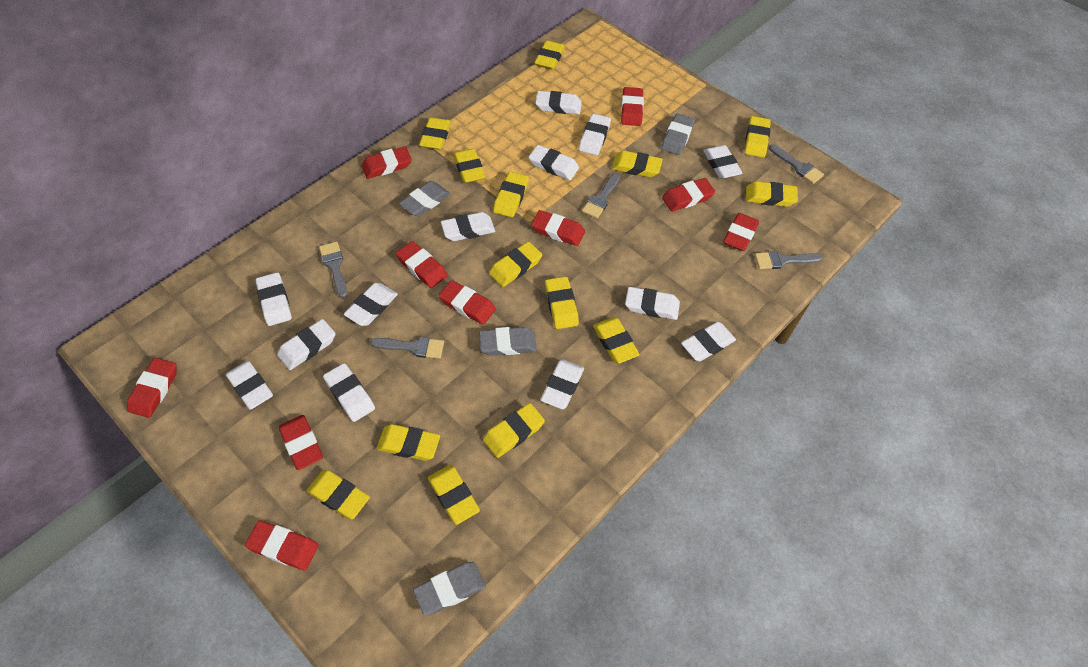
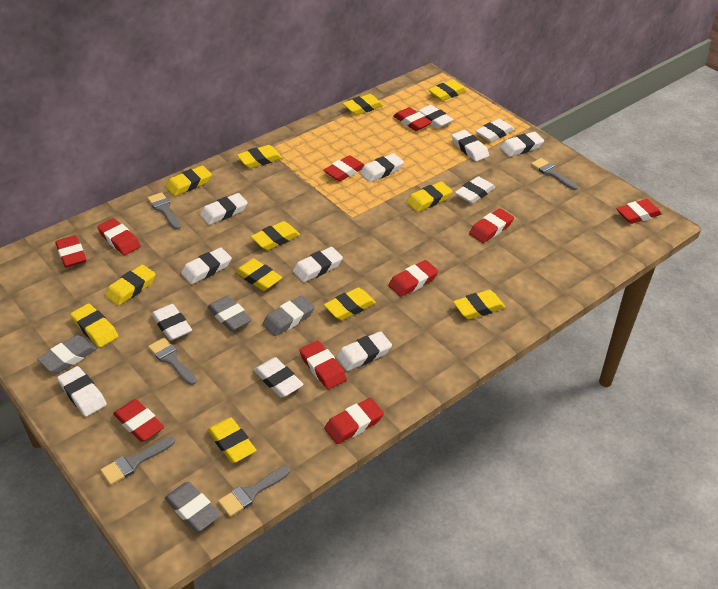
yellow eraser: 14 -> 12

